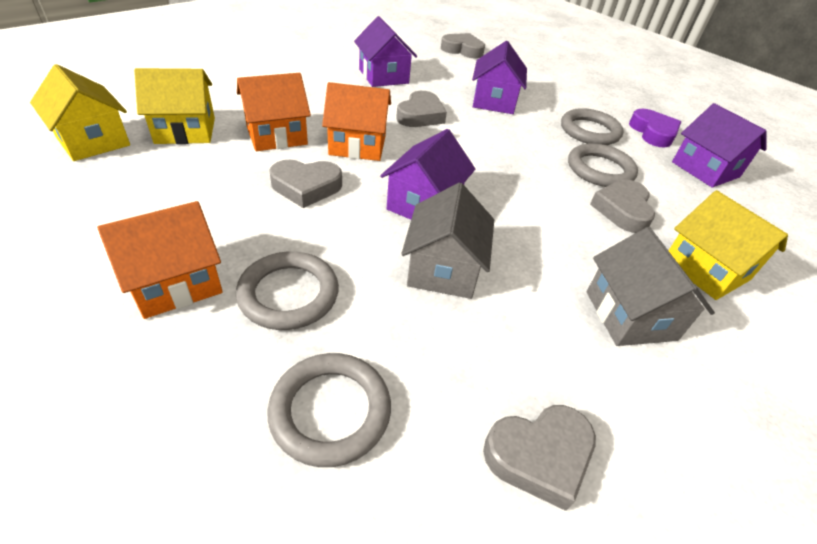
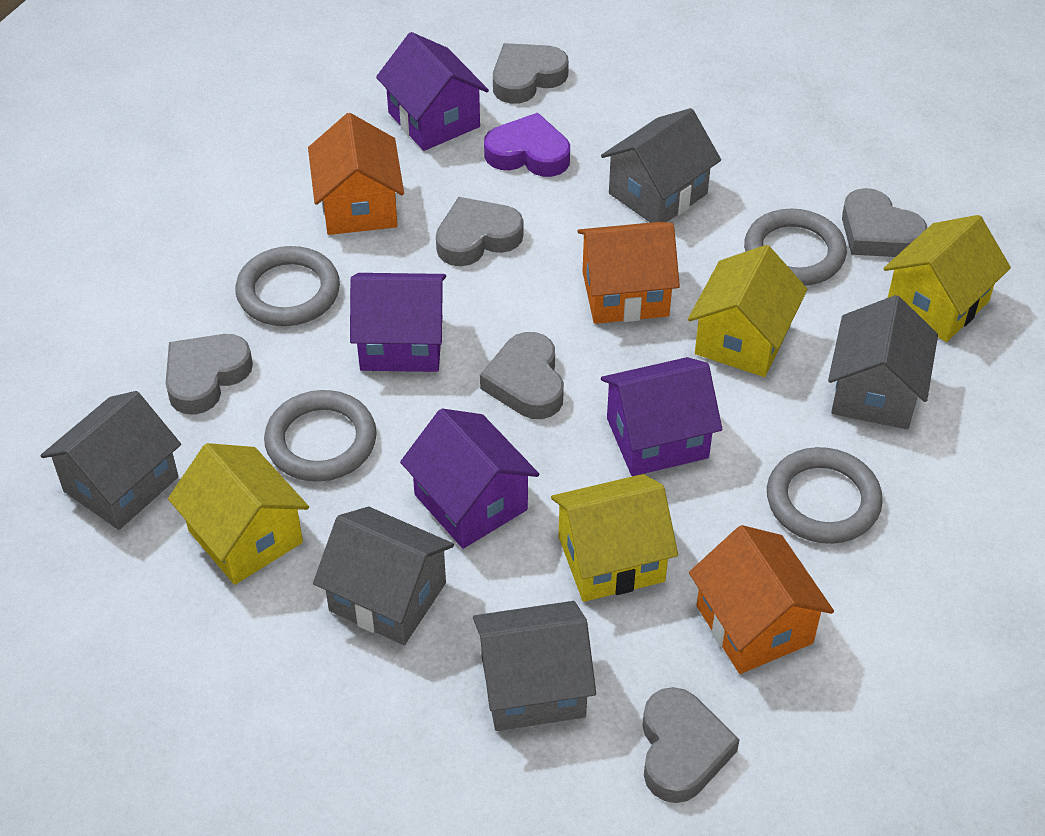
grey heart: 5 -> 6
grey house: 2 -> 5
yellow house: 3 -> 4

